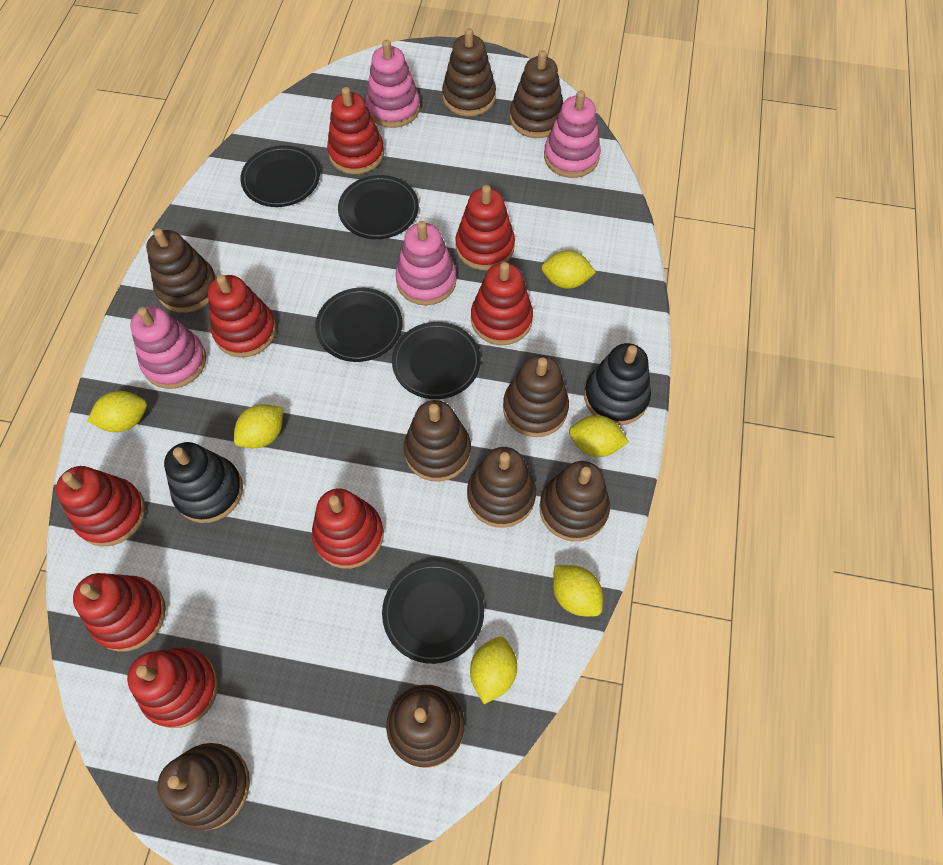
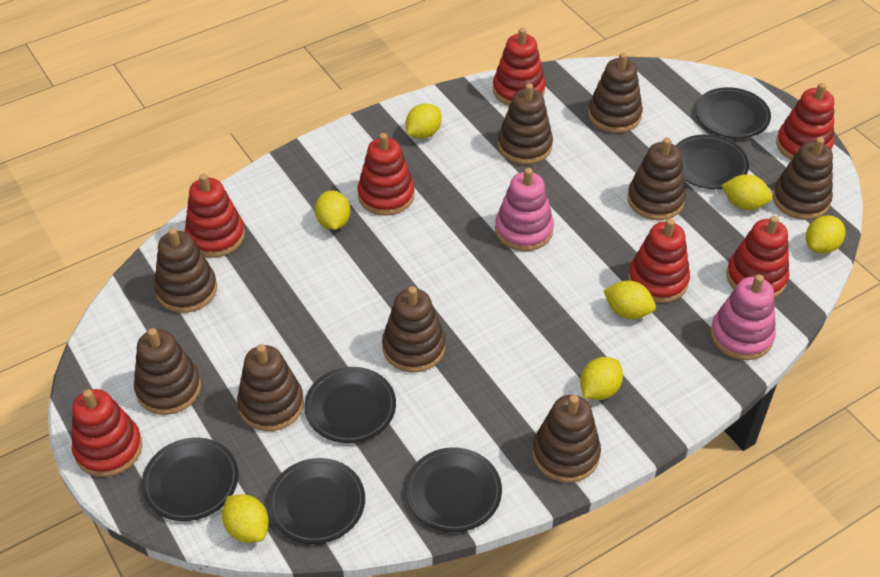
black plate: 5 -> 6
black stacking toy: 2 -> 0
pink stacking toy: 4 -> 2
red stacking toy: 8 -> 7
yellow lemon: 6 -> 7

